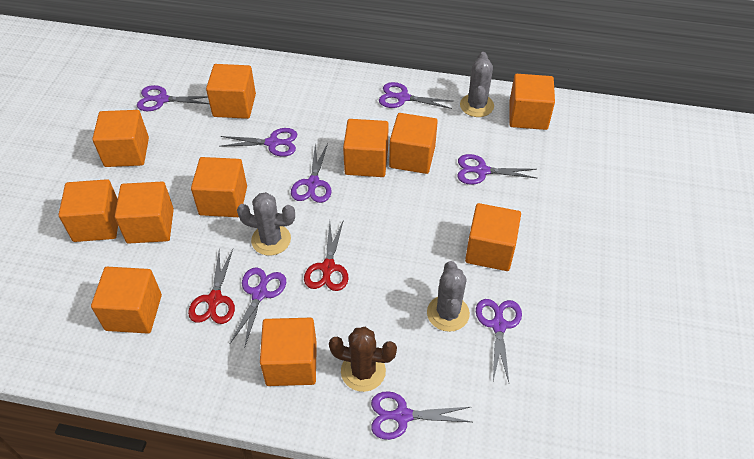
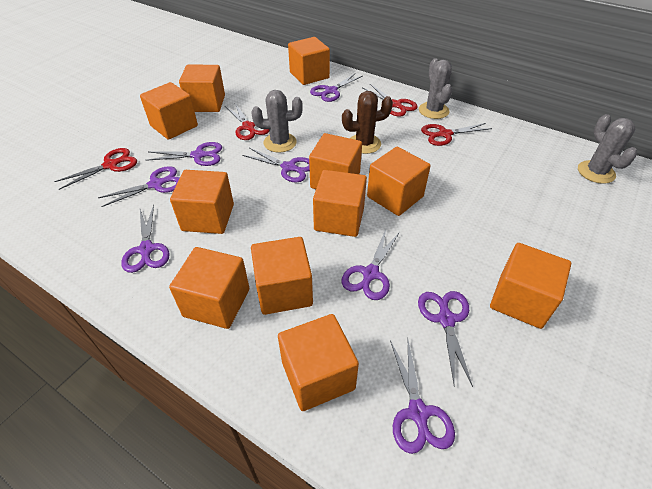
red scissors: 2 -> 4

